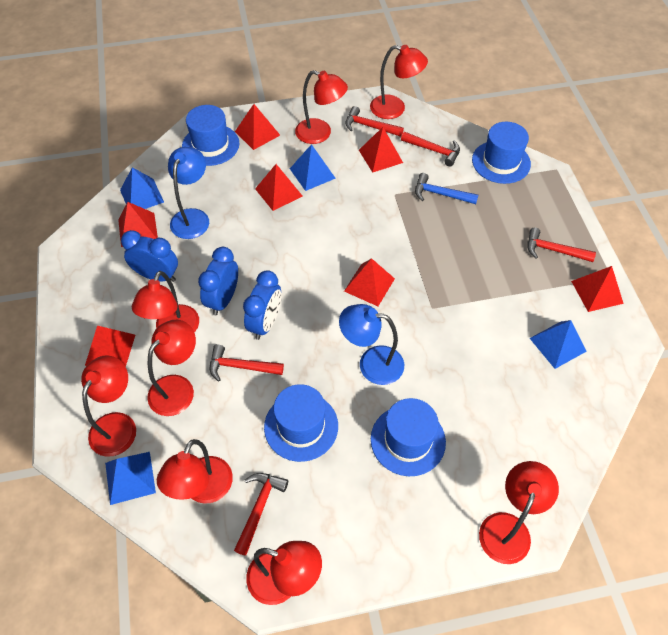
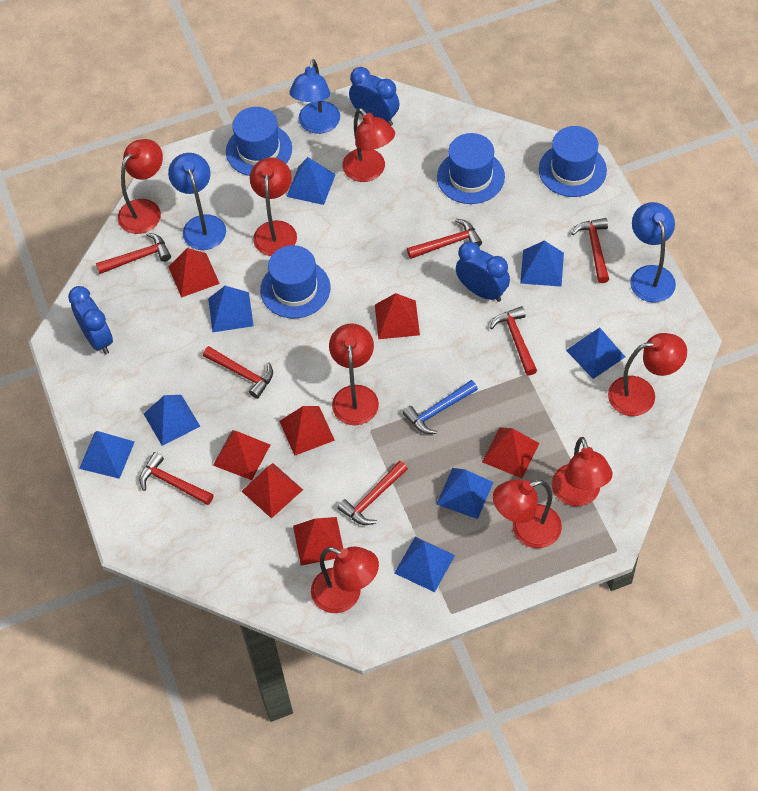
blue lamp: 2 -> 3
blue pyramid: 4 -> 8
red hammer: 5 -> 7

